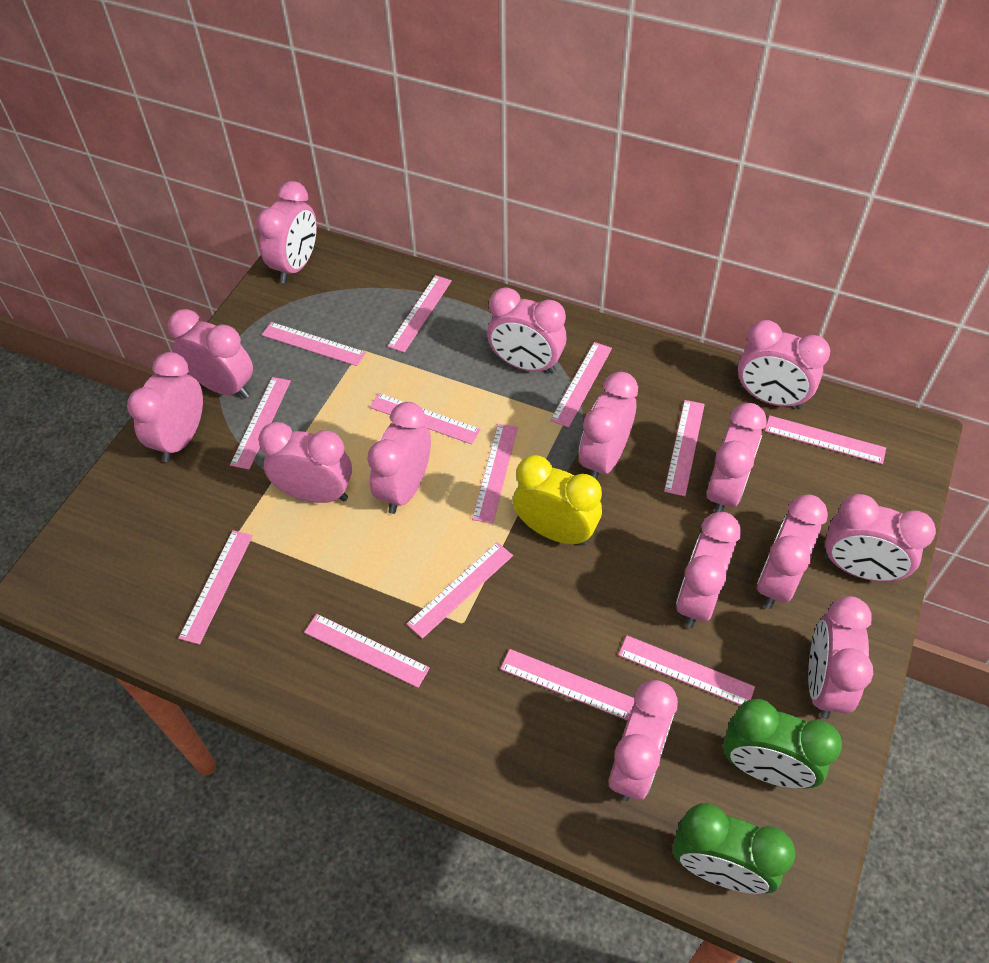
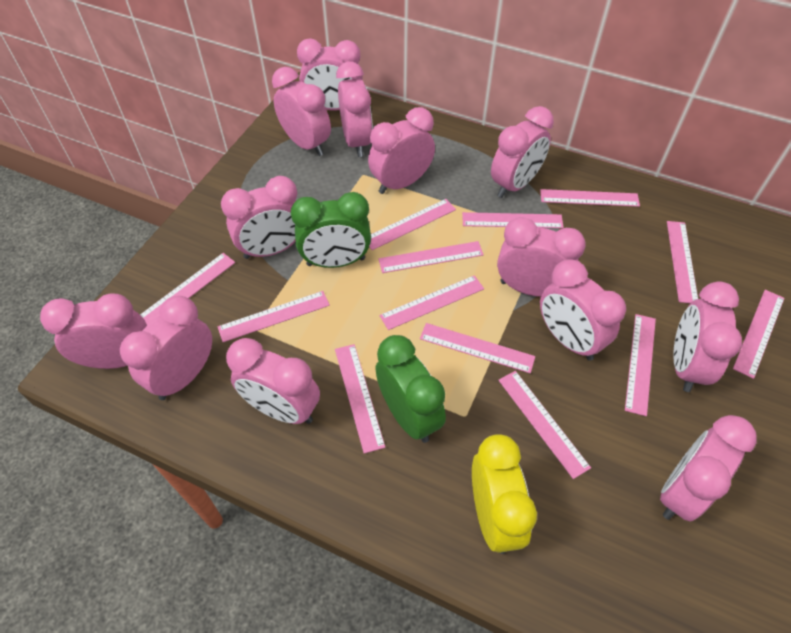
pink clock: 14 -> 13

